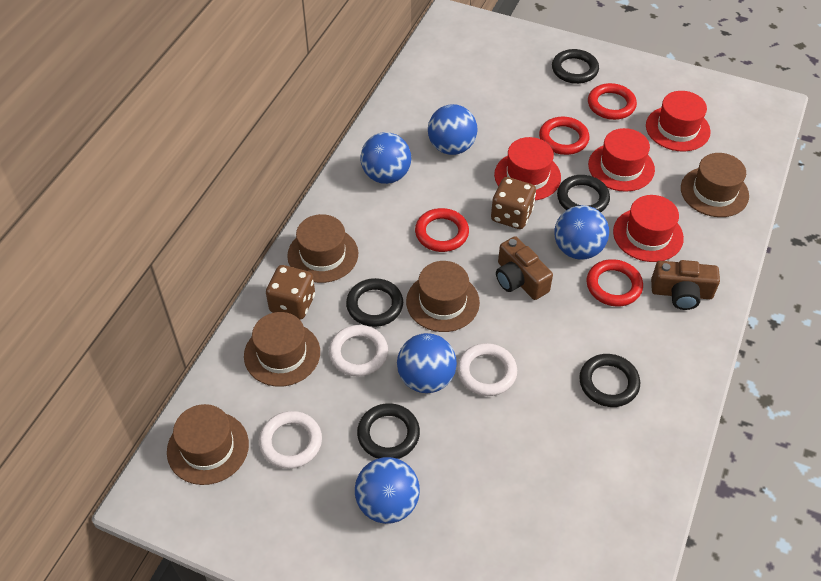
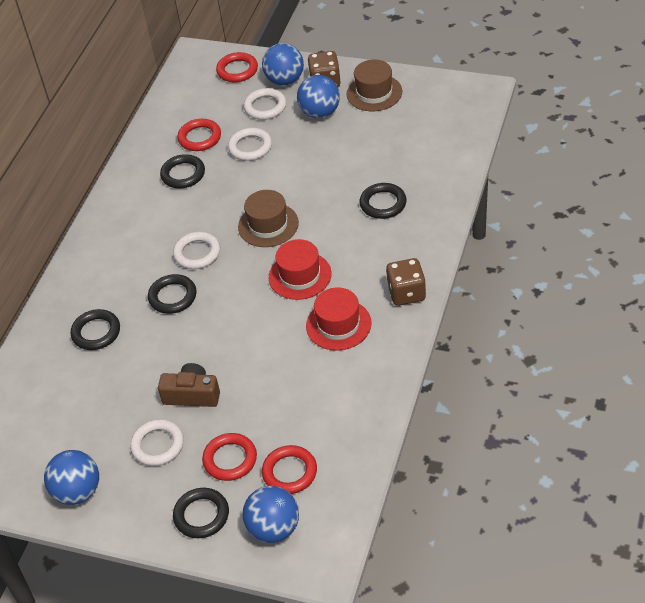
blue ball: 5 -> 4
brown camera: 2 -> 1
brown hat: 5 -> 2
red hat: 4 -> 2
white ring: 3 -> 4

